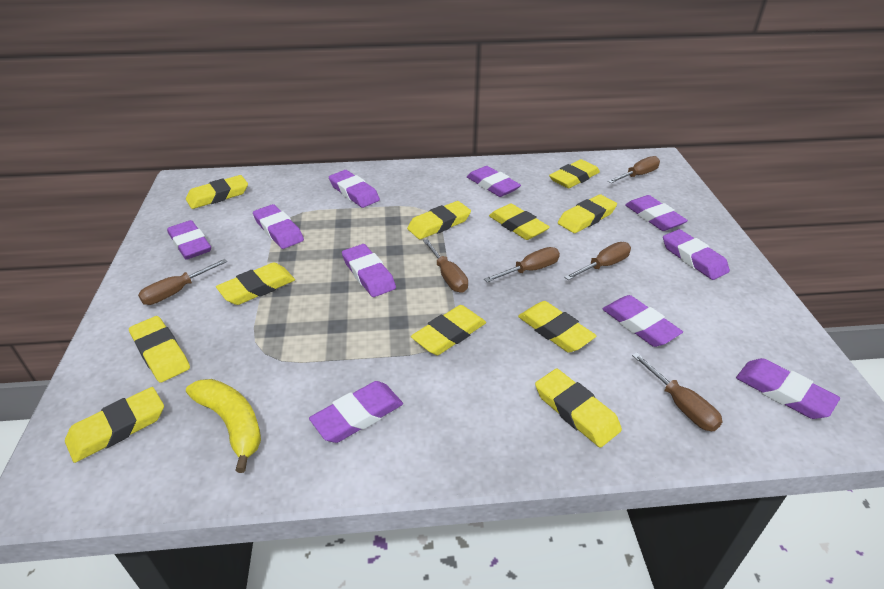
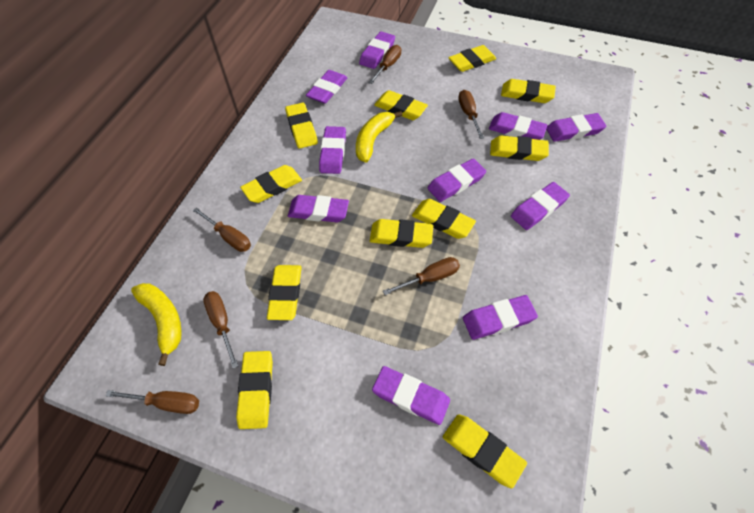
yellow banana: 1 -> 2

